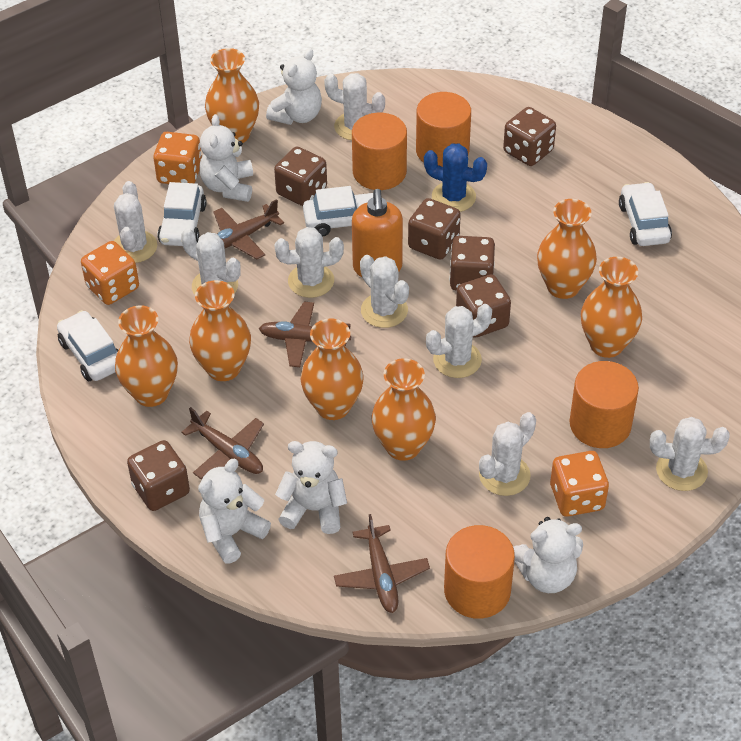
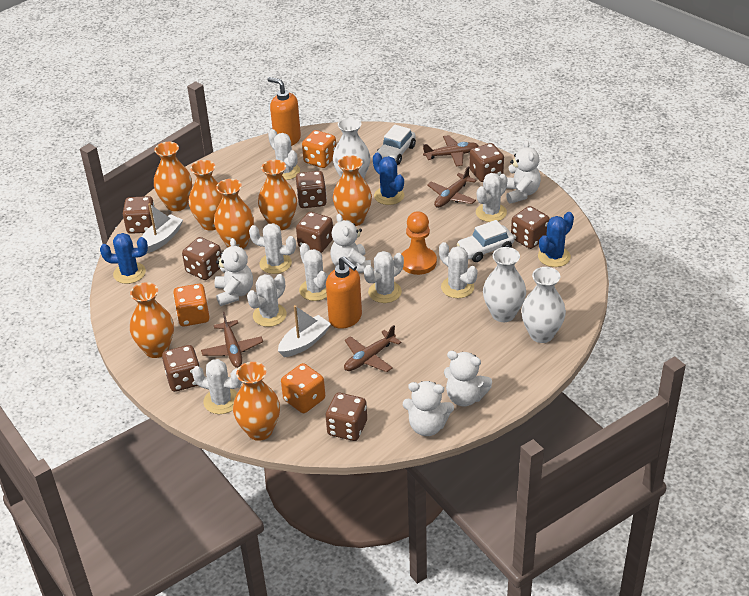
blue cactus: 1 -> 3
brown dice: 6 -> 8
orange cylinder: 4 -> 0
orange pawn: 0 -> 1
orange soap dispenser: 1 -> 2
white boat: 0 -> 2
white car: 4 -> 2
white vase: 0 -> 3

